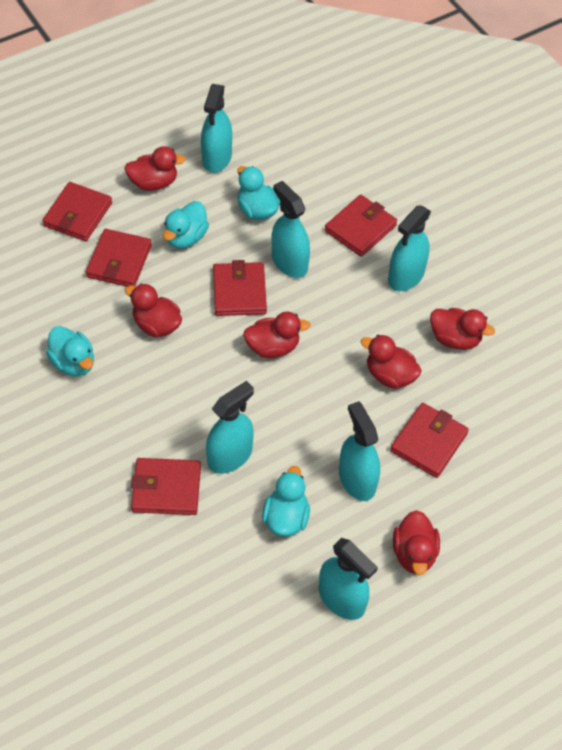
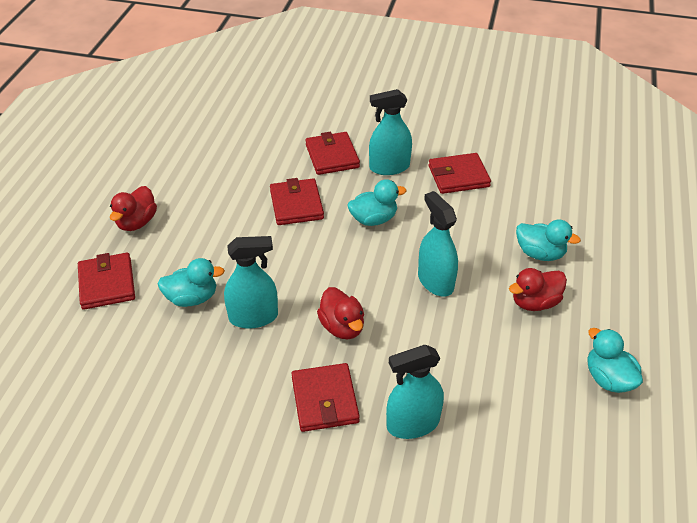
red duck: 6 -> 3
red wallet: 6 -> 5
turquoise spray bottle: 6 -> 4

